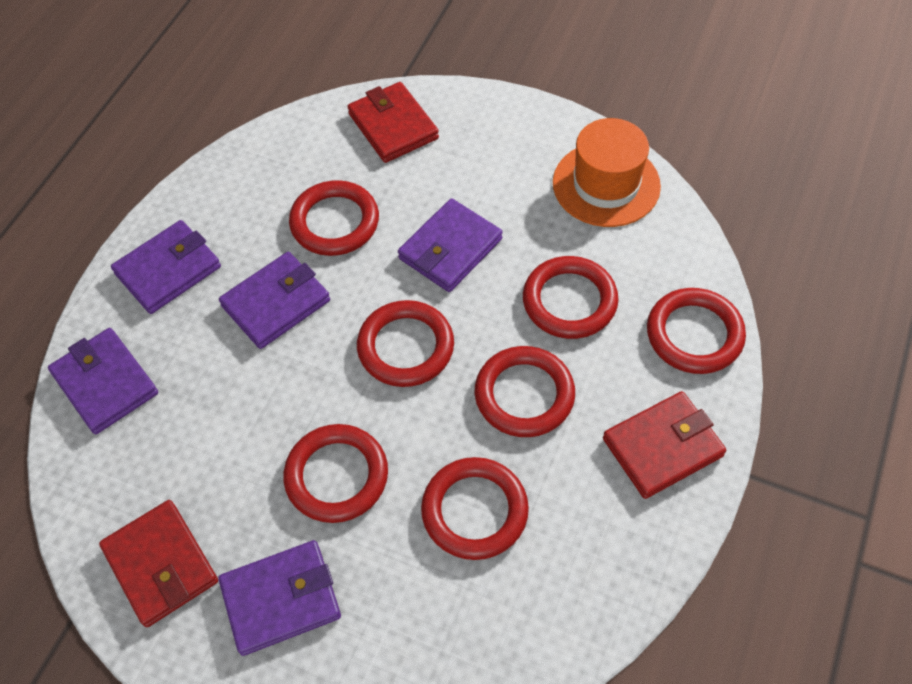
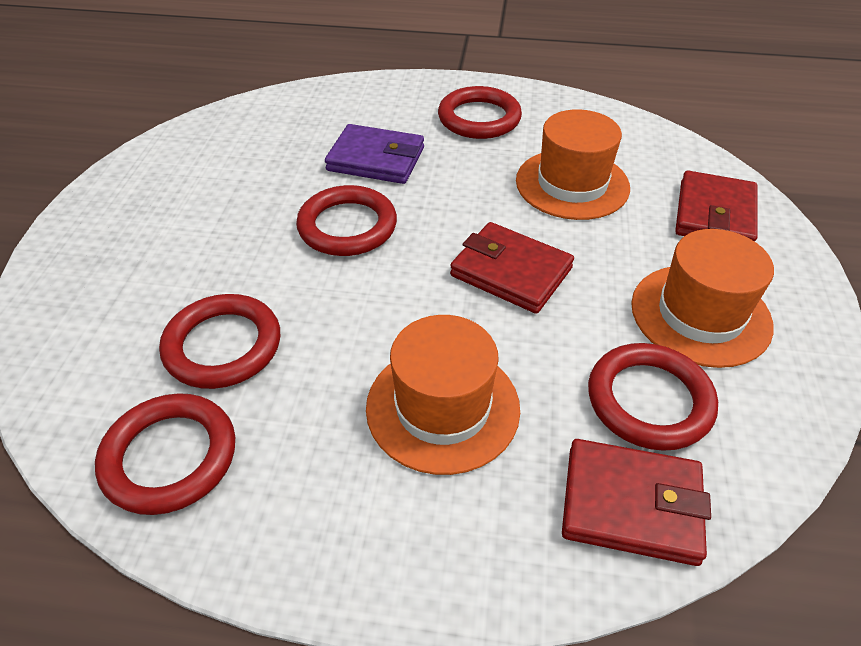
orange hat: 1 -> 3
purple wallet: 5 -> 1
red ring: 7 -> 5

